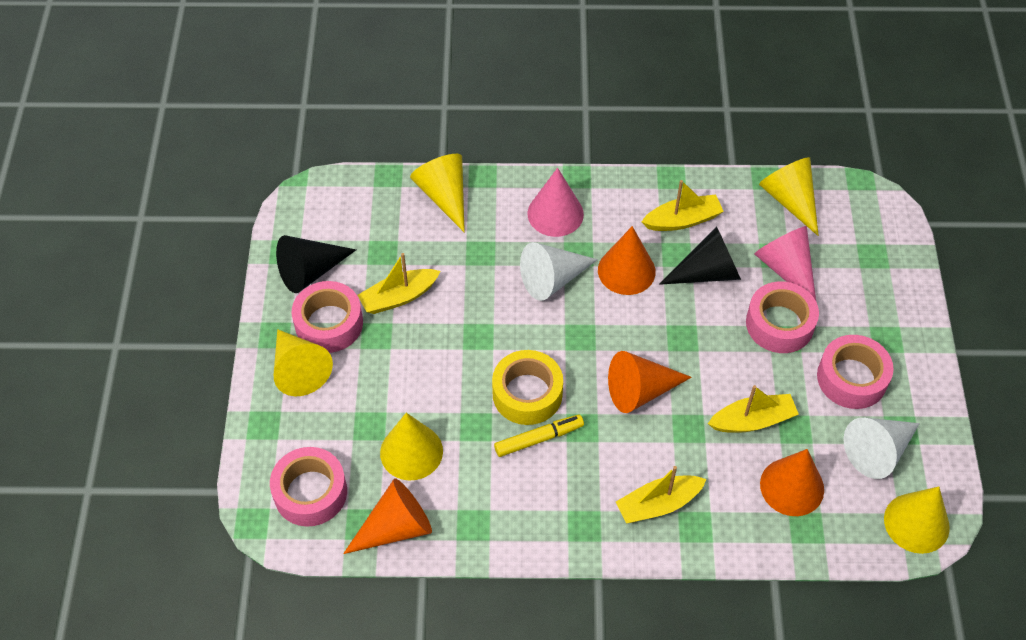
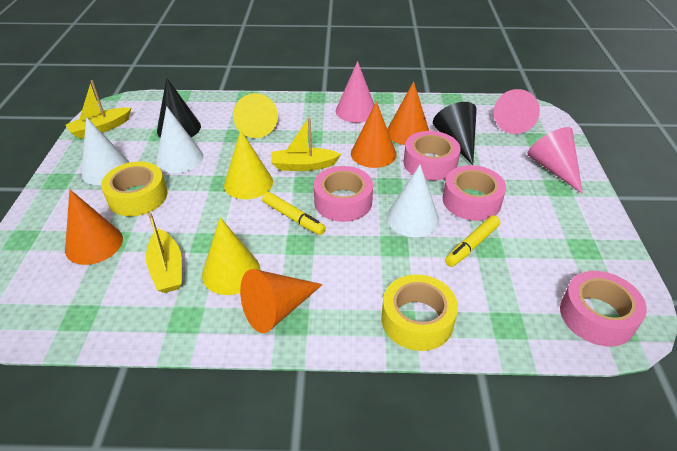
pink cone: 2 -> 3
white cone: 2 -> 3
yellow boat: 4 -> 3
yellow cone: 5 -> 3
yellow marker: 1 -> 2
yellow tape: 1 -> 2

